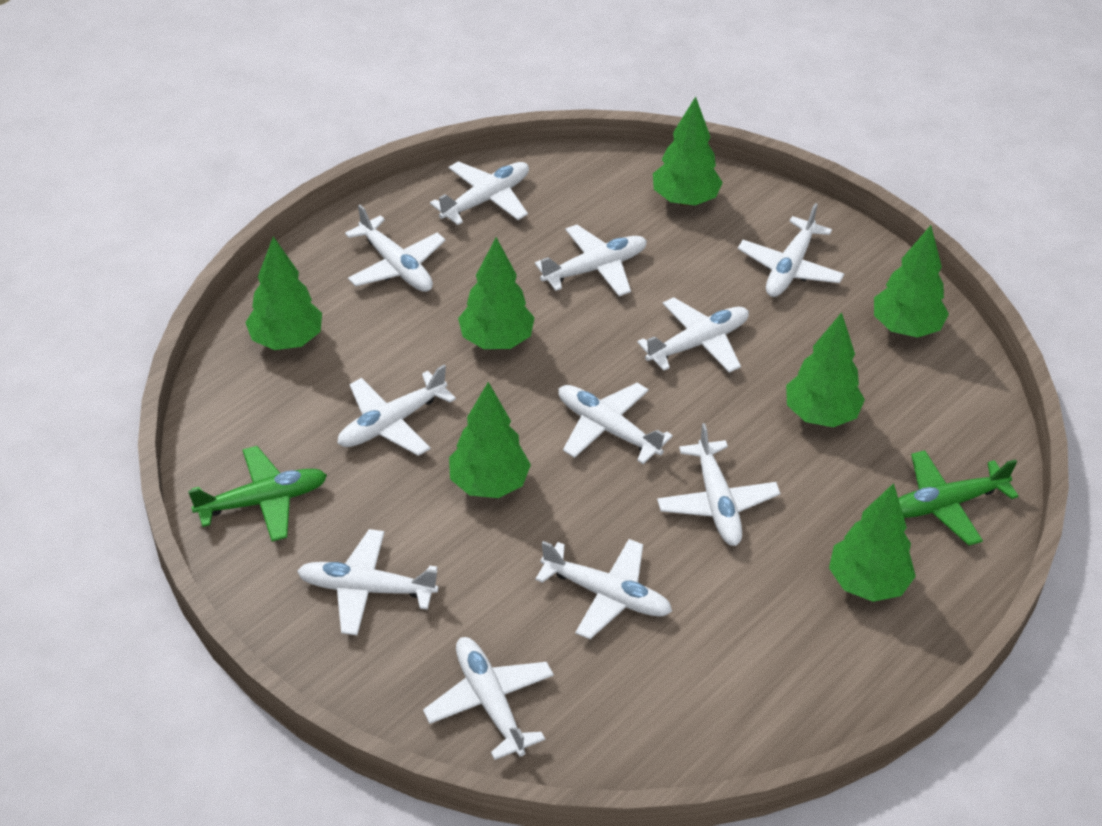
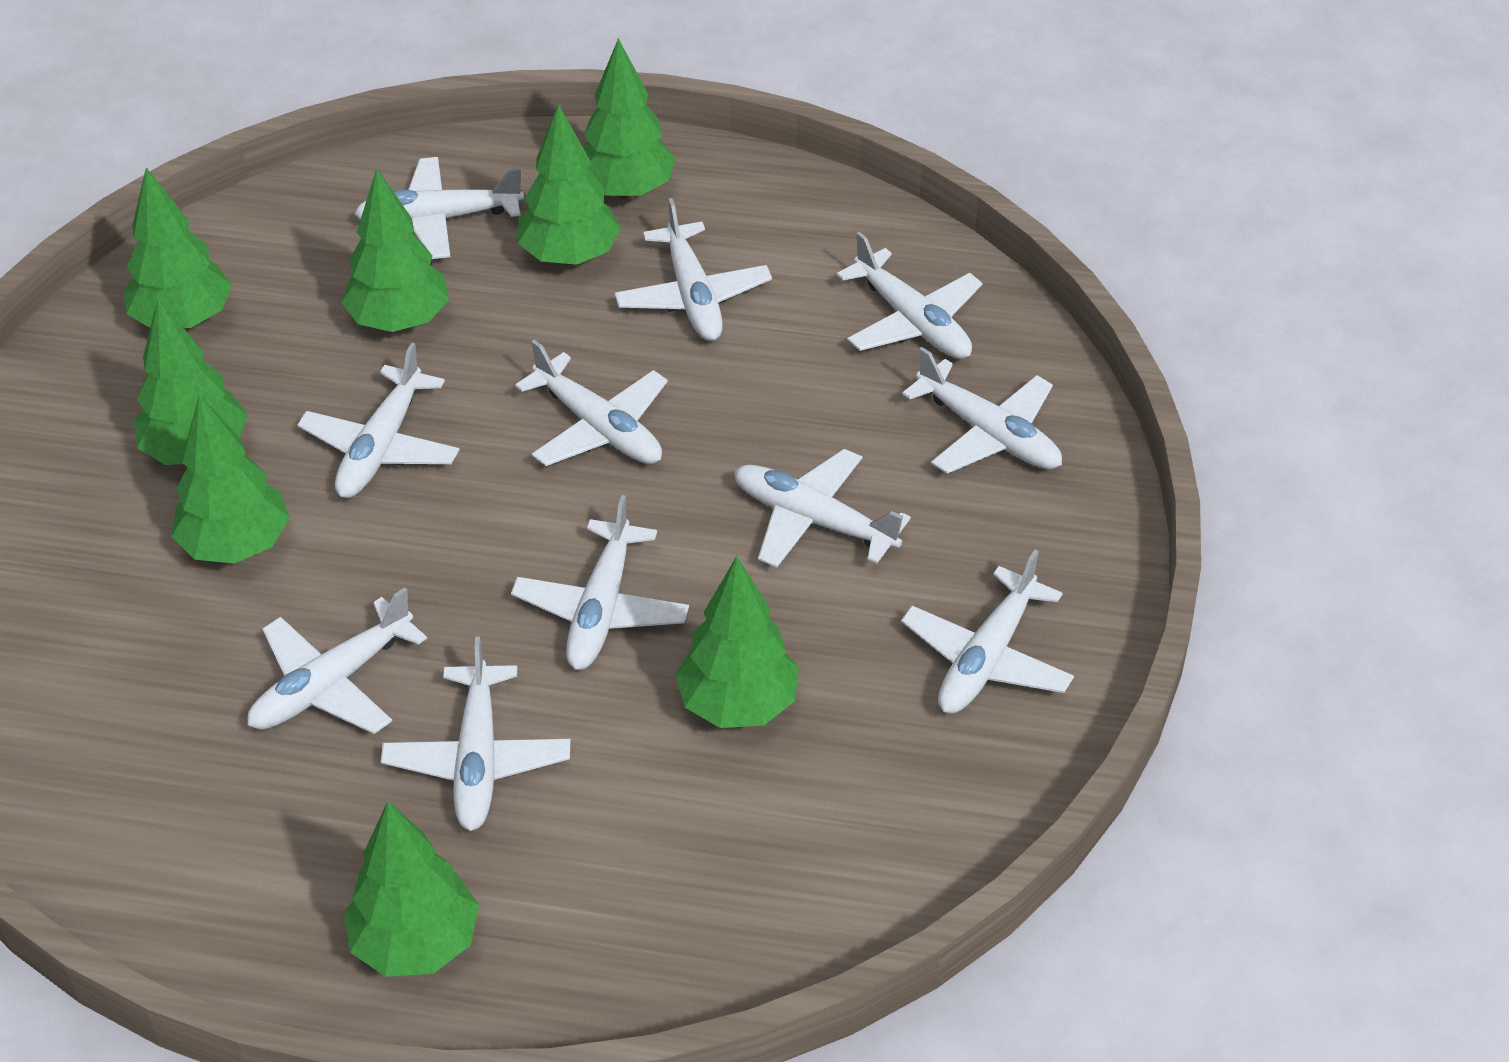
green plane: 2 -> 0
green tree: 7 -> 8

